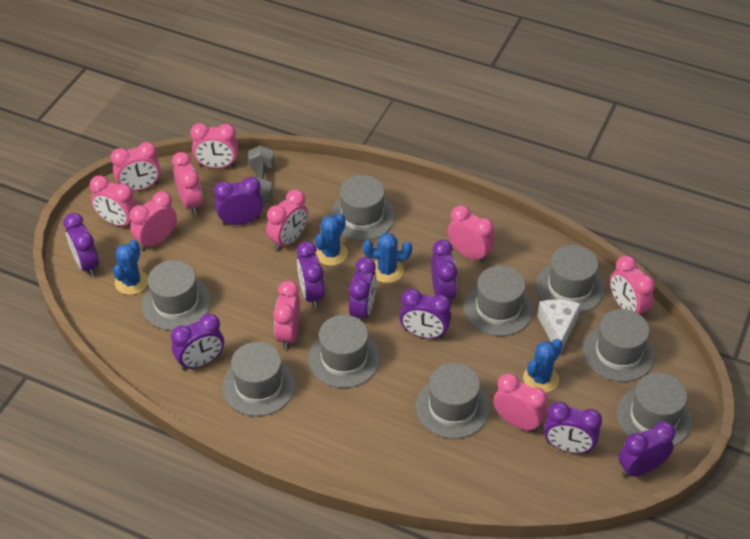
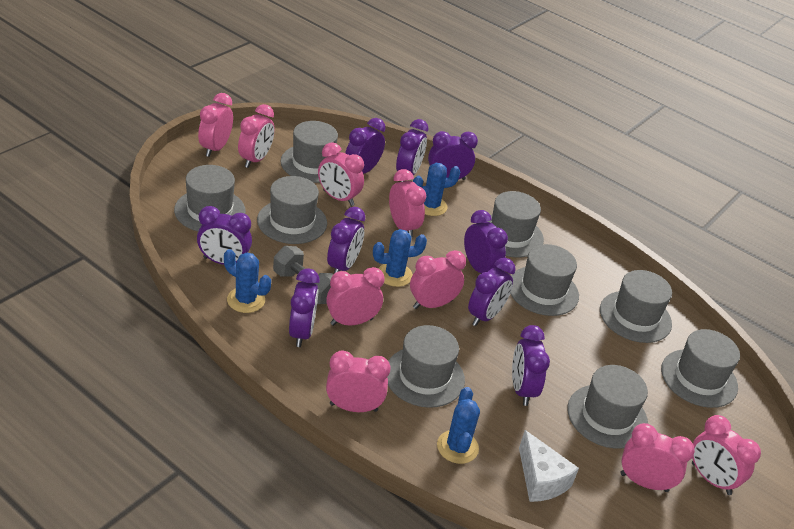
pink clock: 10 -> 9

